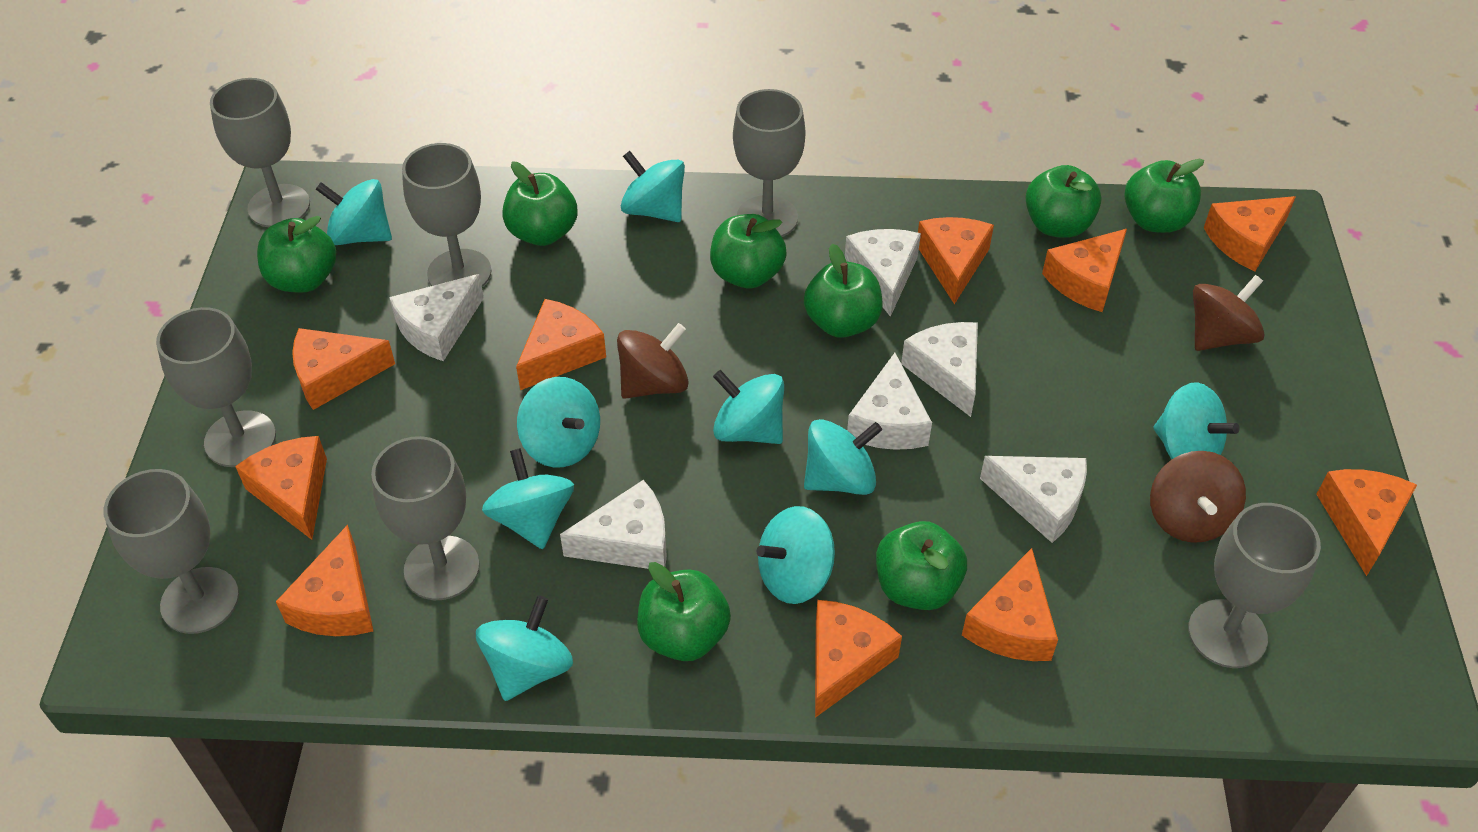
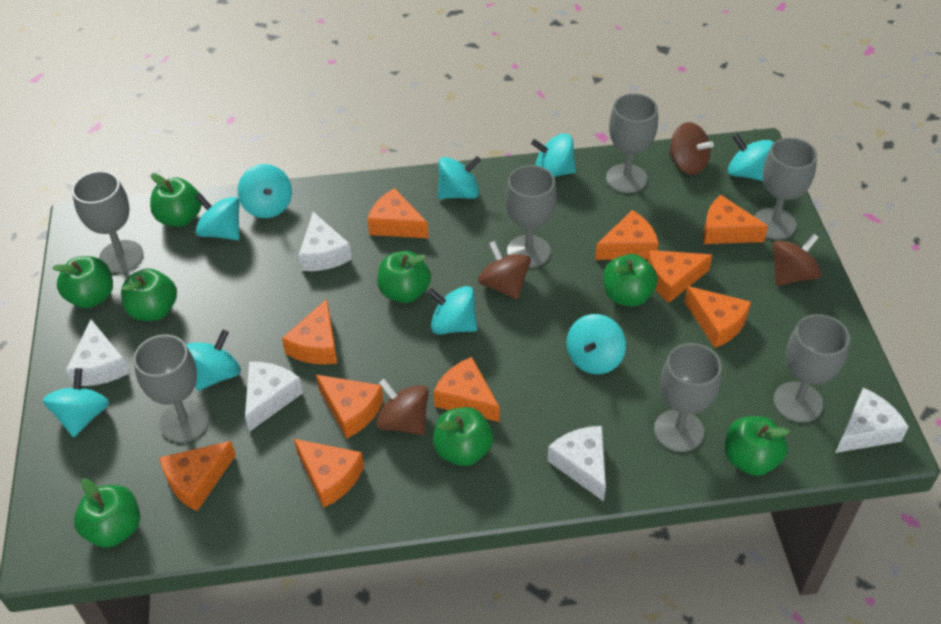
brown spinning top: 3 -> 4
white cheese: 6 -> 5

